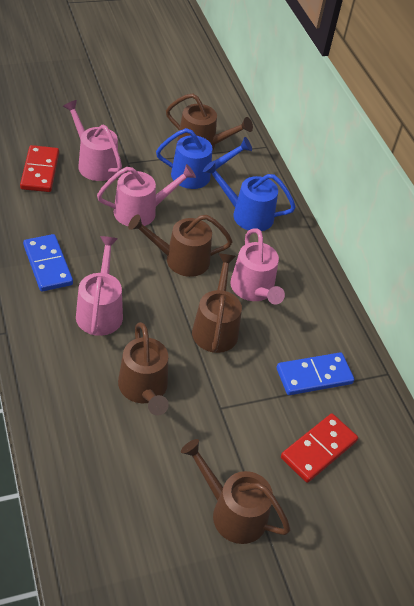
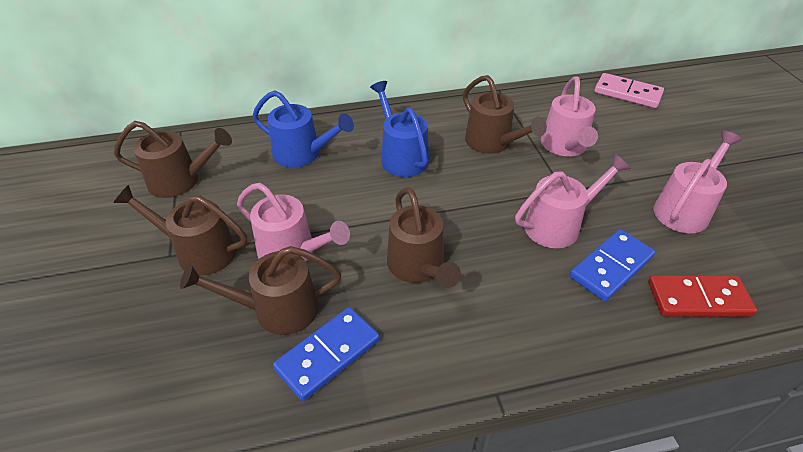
pink domino: 0 -> 1
red domino: 2 -> 1

